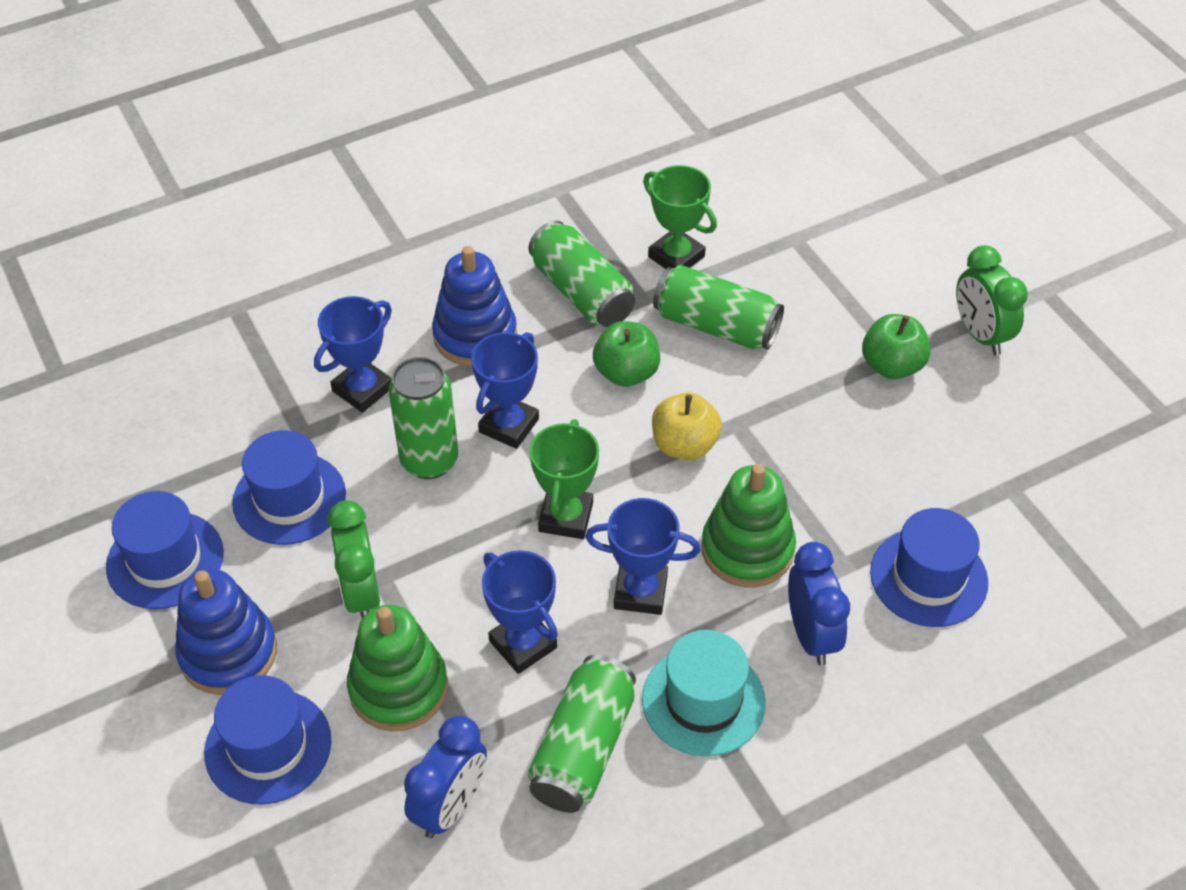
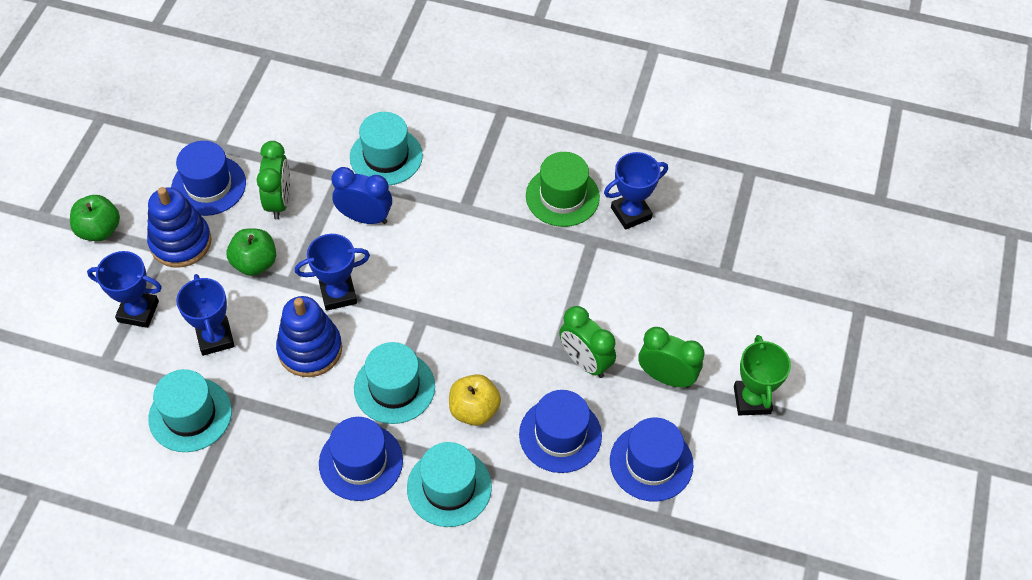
blue clock: 2 -> 1
green can: 4 -> 0
green clock: 2 -> 3
green hat: 0 -> 1
green stacking toy: 2 -> 0
green trophy: 2 -> 1
turquoise hat: 1 -> 4

